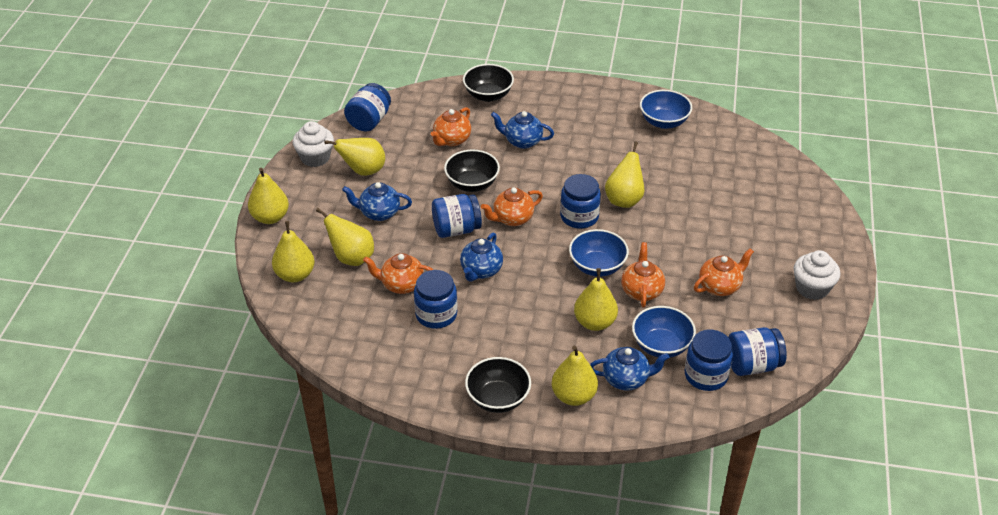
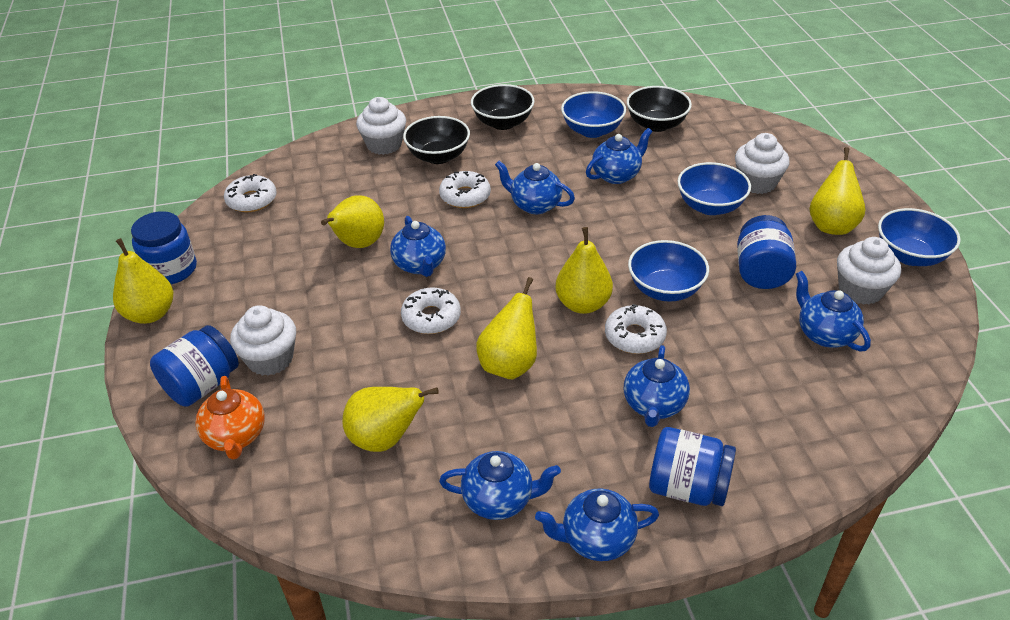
blue bowl: 3 -> 4
blue jar: 6 -> 4
blue teapot: 4 -> 7
orange teapot: 5 -> 1
white cupcake: 2 -> 4
white donut: 0 -> 4
yellow pear: 7 -> 6

